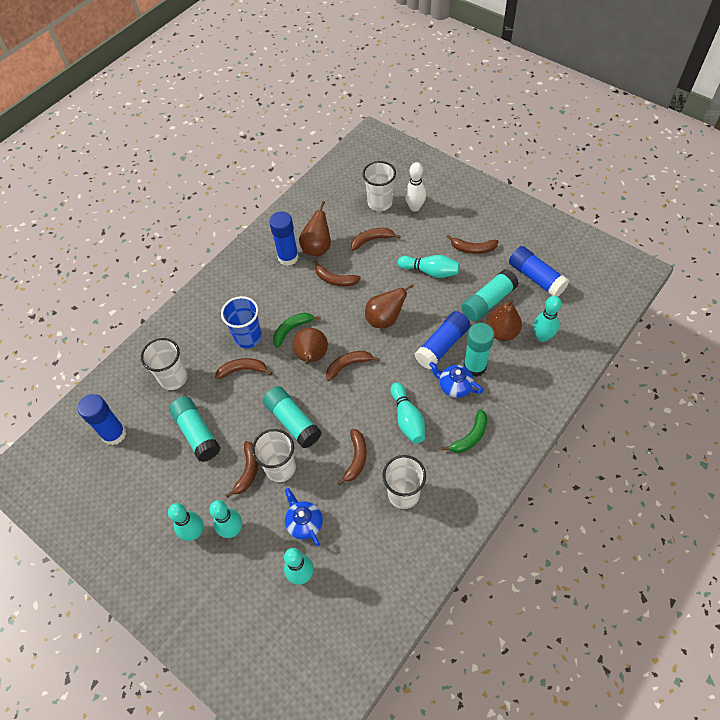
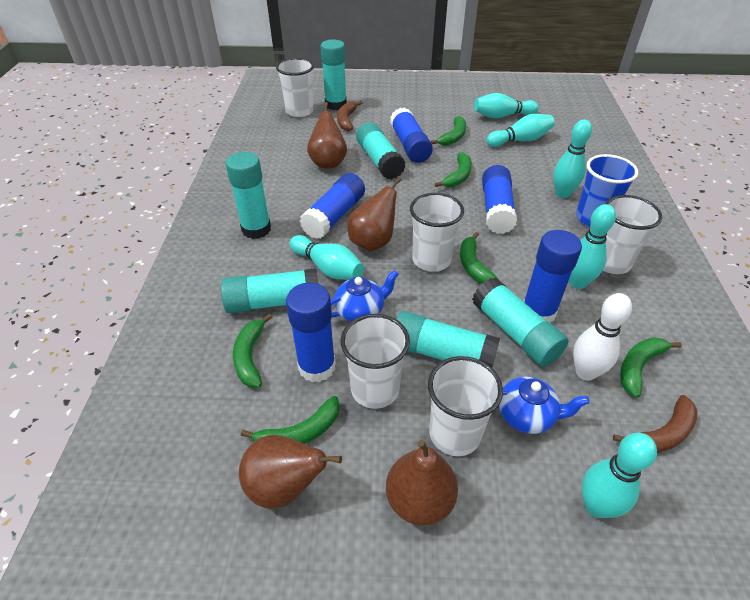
blue glue stick: 4 -> 5
brown banana: 7 -> 2
green banana: 2 -> 6
turquoise glue stick: 4 -> 6
white cup: 4 -> 5

